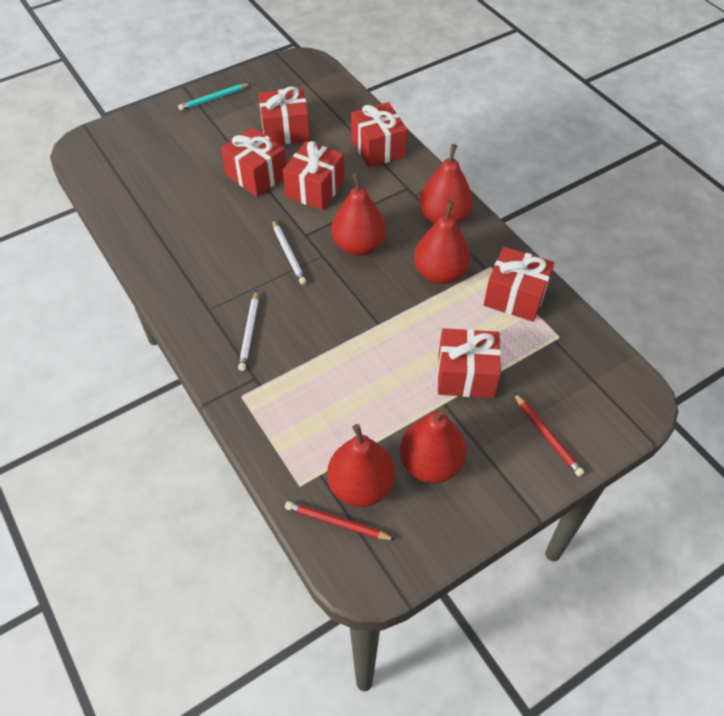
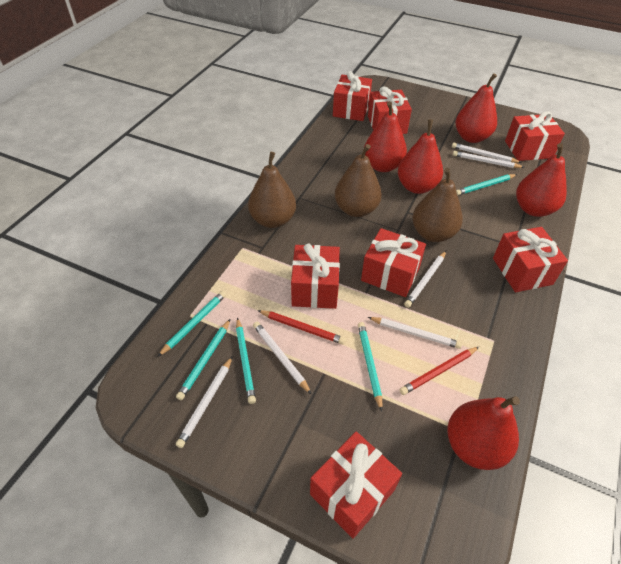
brown pear: 0 -> 3
red gift: 6 -> 7
turquoise pencil: 1 -> 5
white pencil: 2 -> 6

